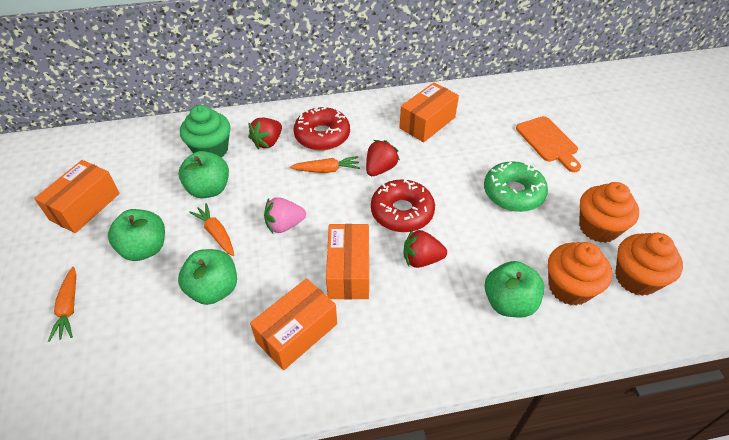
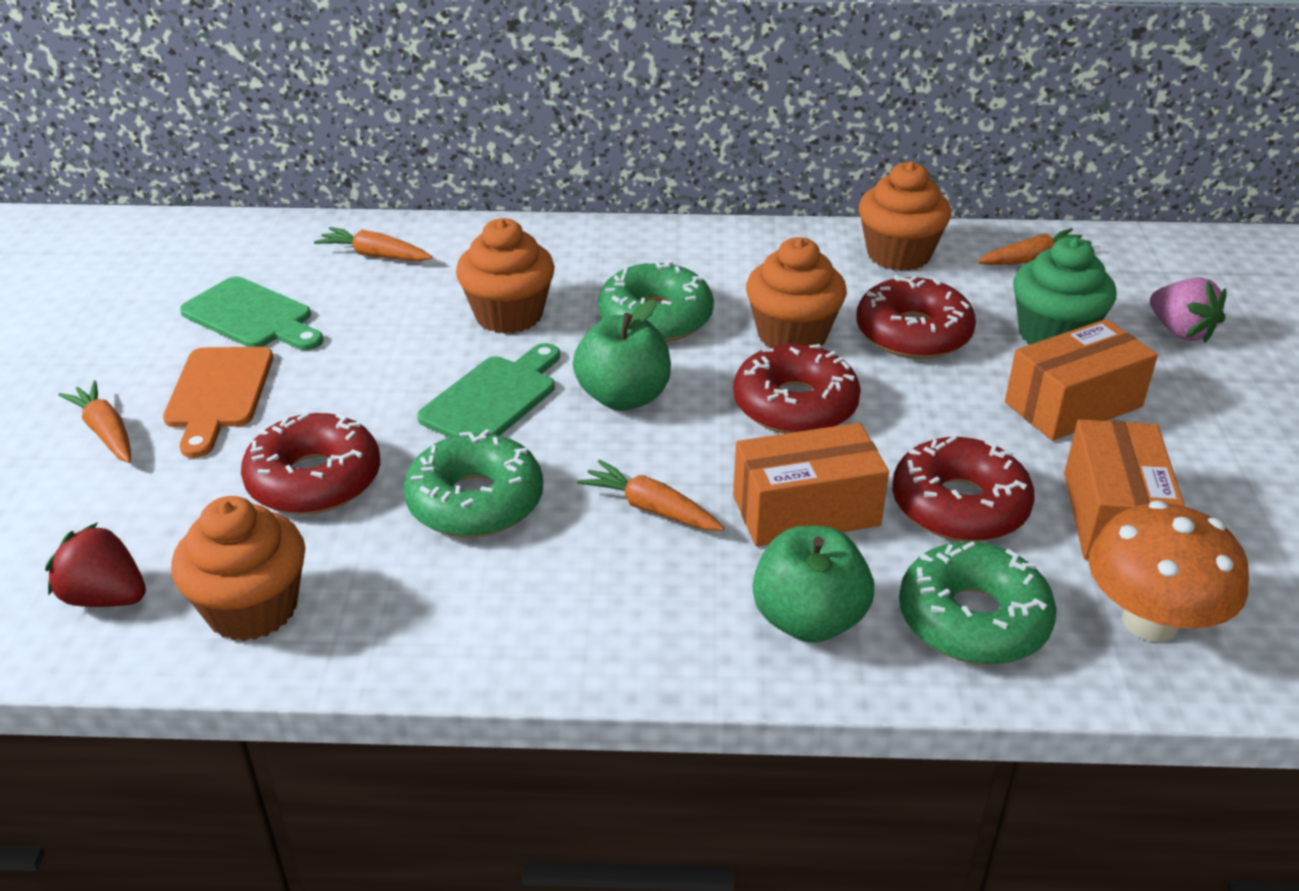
green apple: 4 -> 2
green cutting board: 0 -> 2
green donut: 1 -> 3
orange box: 4 -> 3
orange carrot: 3 -> 4
orange cupcake: 3 -> 4
orange mushroom: 0 -> 1
red donut: 2 -> 4
red strawberry: 3 -> 1

